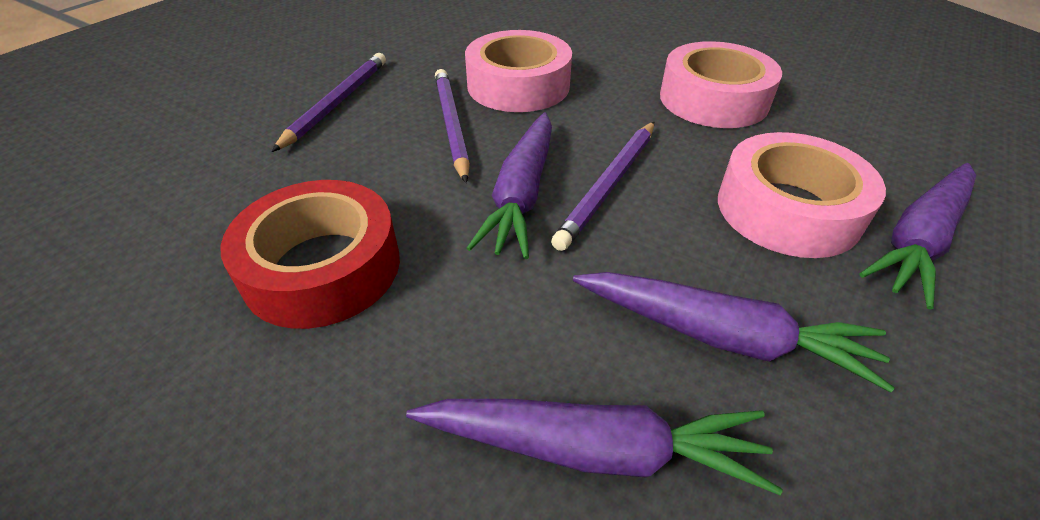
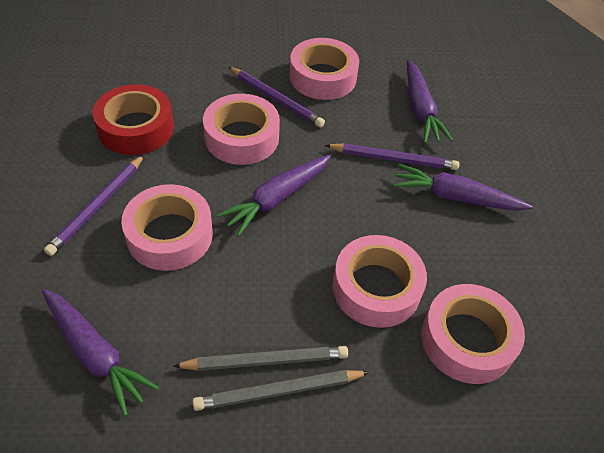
grey pencil: 0 -> 2
pink tape: 3 -> 5

